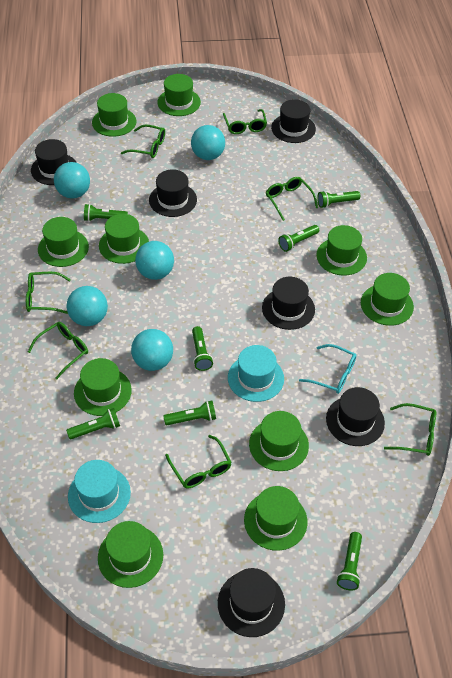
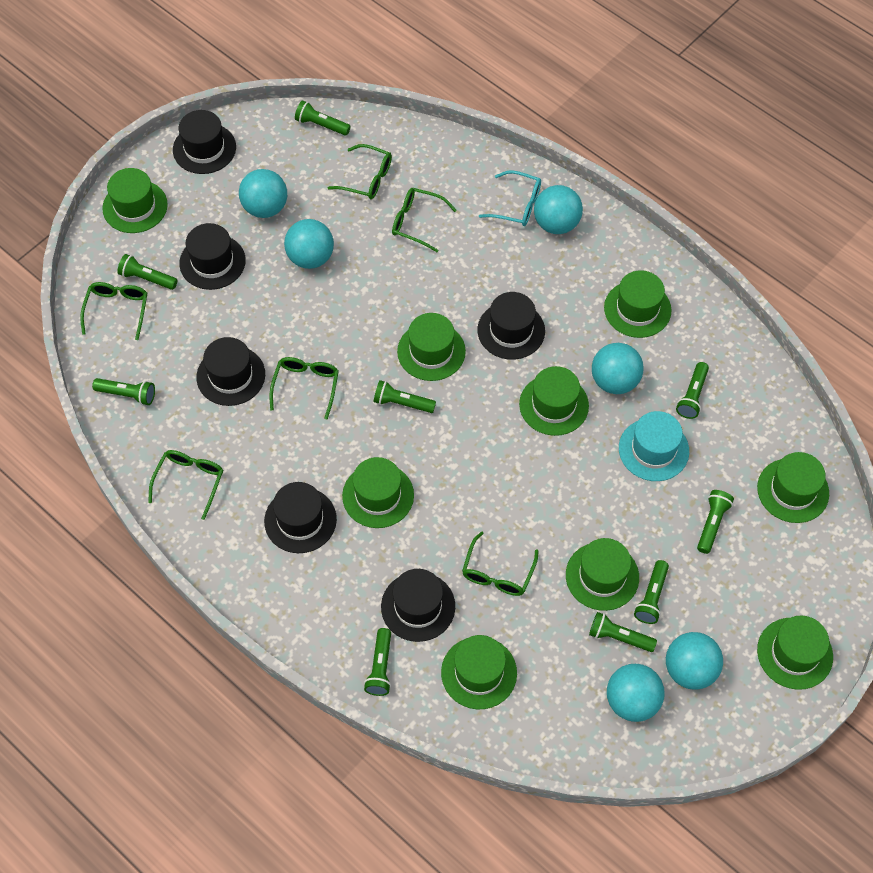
green flashlight: 7 -> 9
green glasses: 7 -> 6
green hat: 10 -> 9
turquoise ball: 5 -> 6
turquoise hat: 2 -> 1

